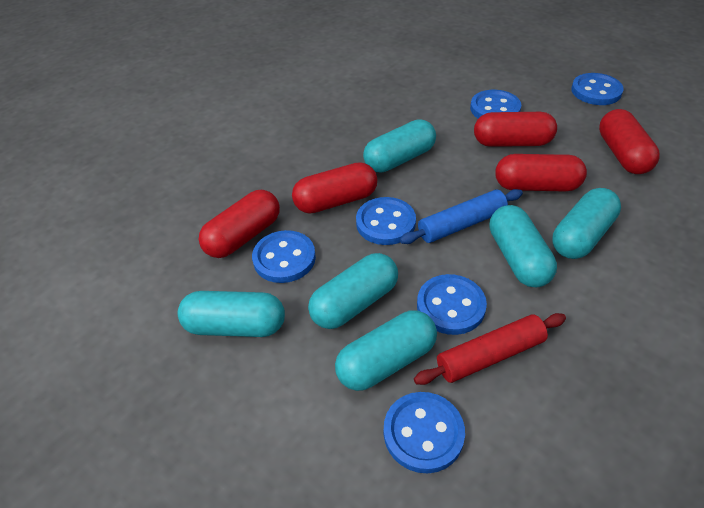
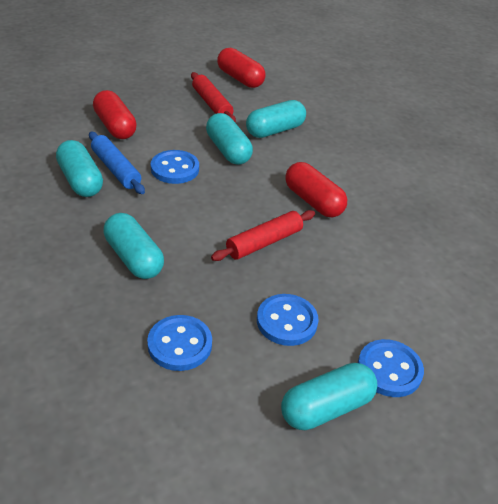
blue button: 6 -> 4
red capsule: 5 -> 3
red rolling pin: 1 -> 2
turquoise capsule: 6 -> 5

